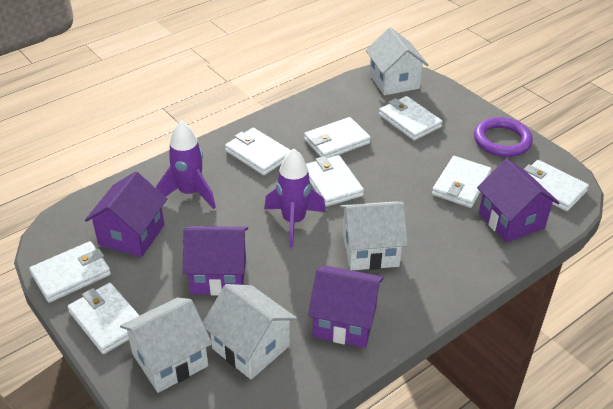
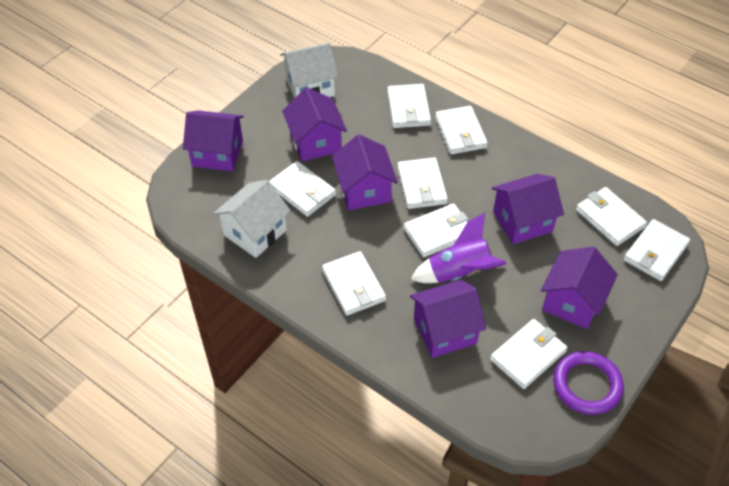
purple house: 4 -> 6
purple rocket: 2 -> 1
white house: 4 -> 2
white wallet: 8 -> 9

